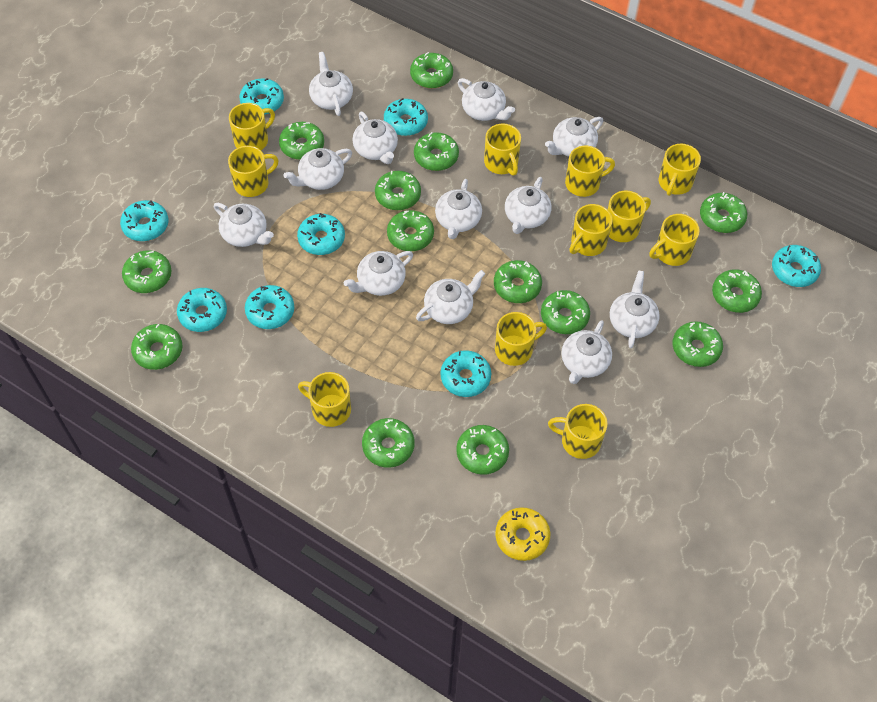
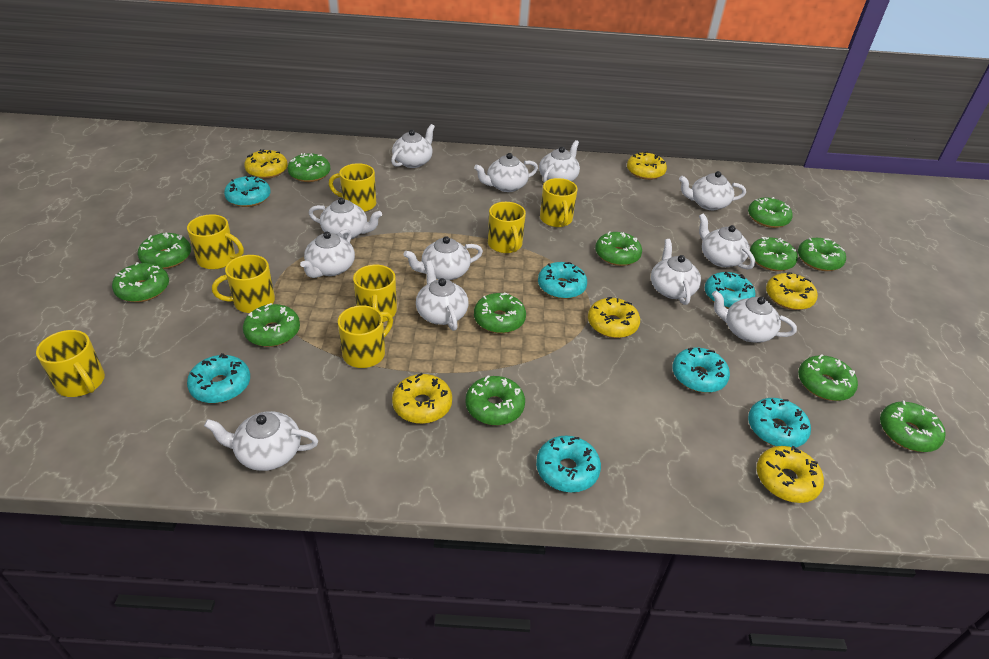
green donut: 14 -> 12
turquoise donut: 8 -> 7
yellow donut: 1 -> 6
yellow mug: 11 -> 8

